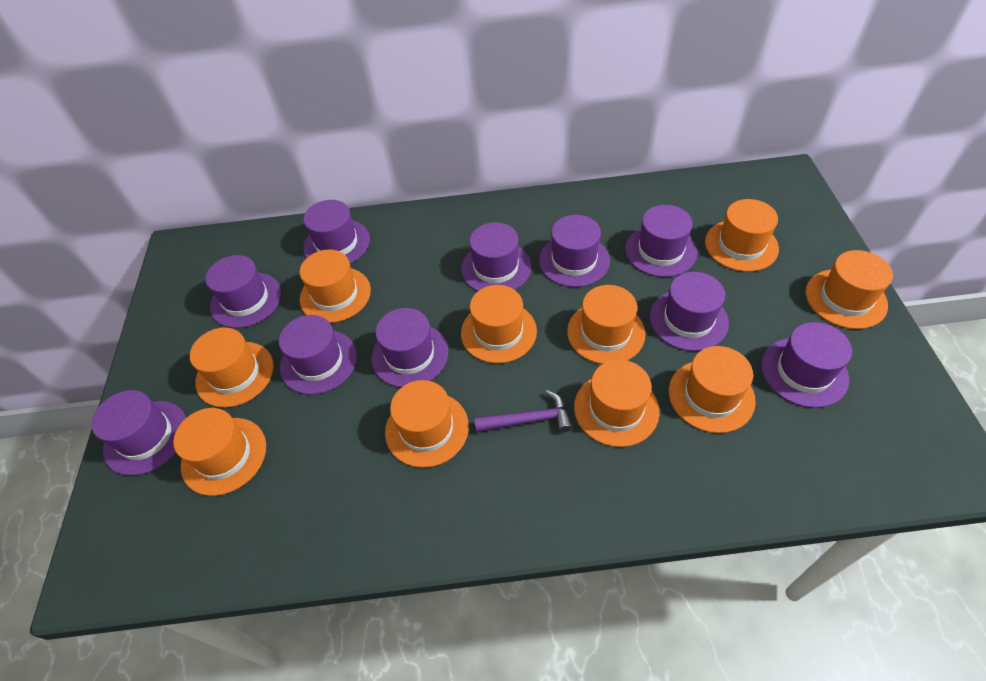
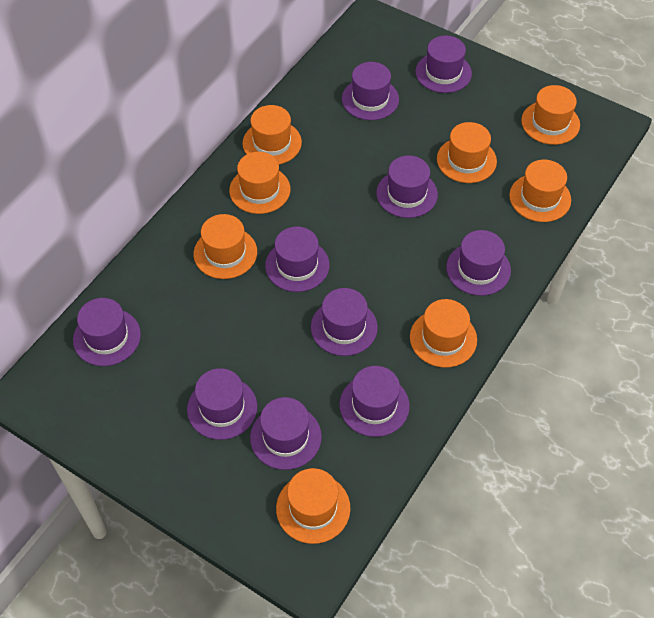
orange hat: 10 -> 8
purple hammer: 1 -> 0

